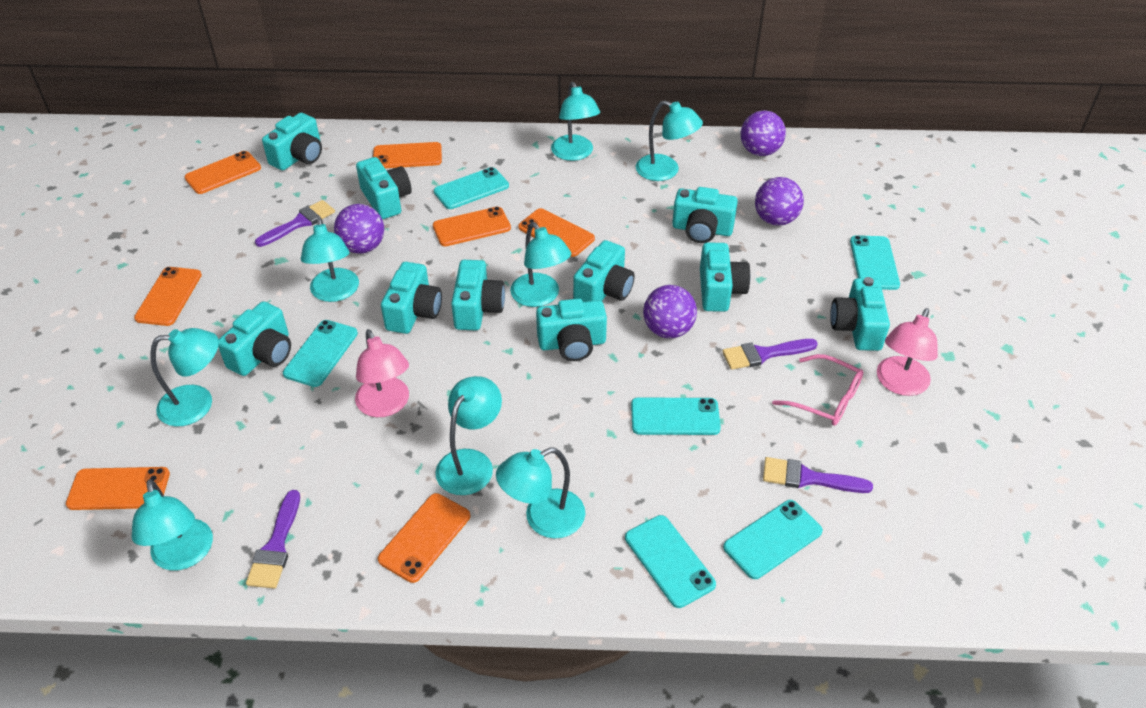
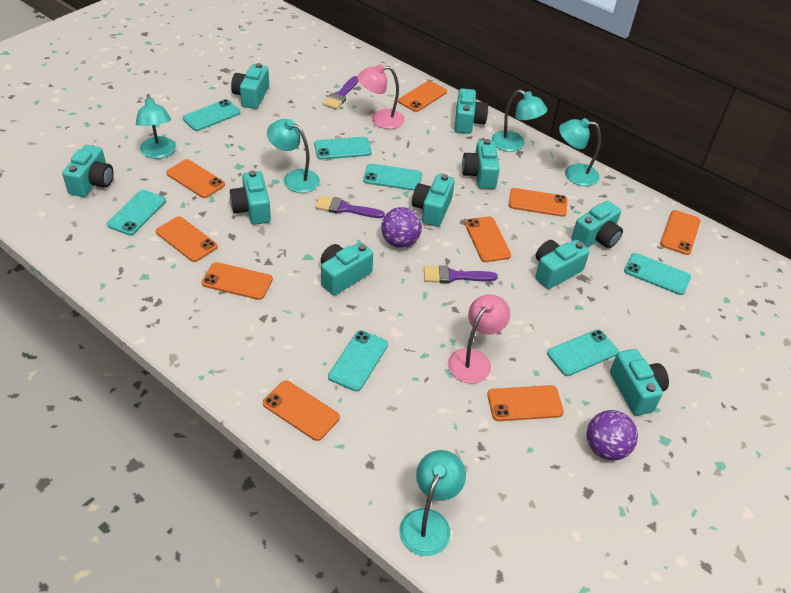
orange phone: 7 -> 9
pink glasses: 1 -> 0
purple ball: 4 -> 2
purple brush: 4 -> 3
turquoise lamp: 8 -> 5
turquoise phone: 6 -> 7

